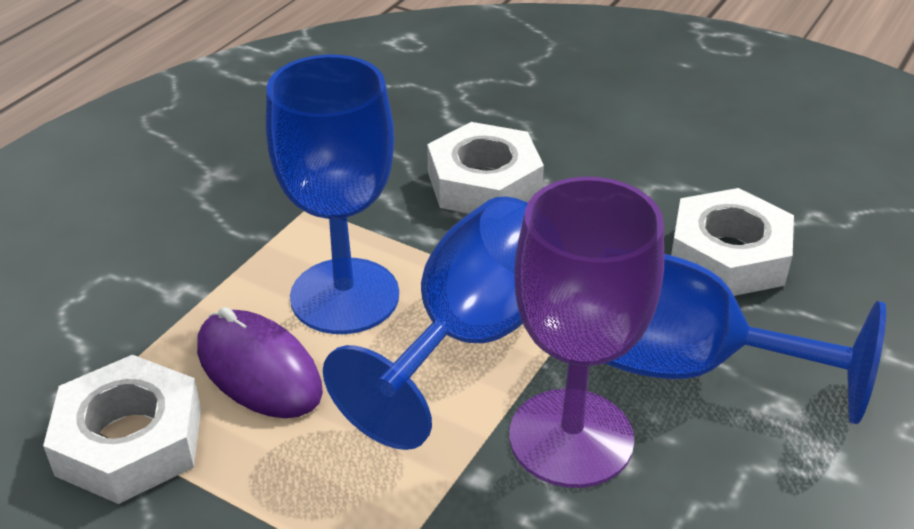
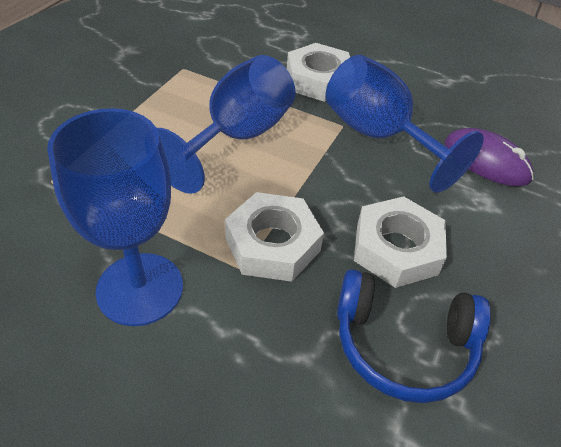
blue headphones: 0 -> 1
purple goblet: 1 -> 0

